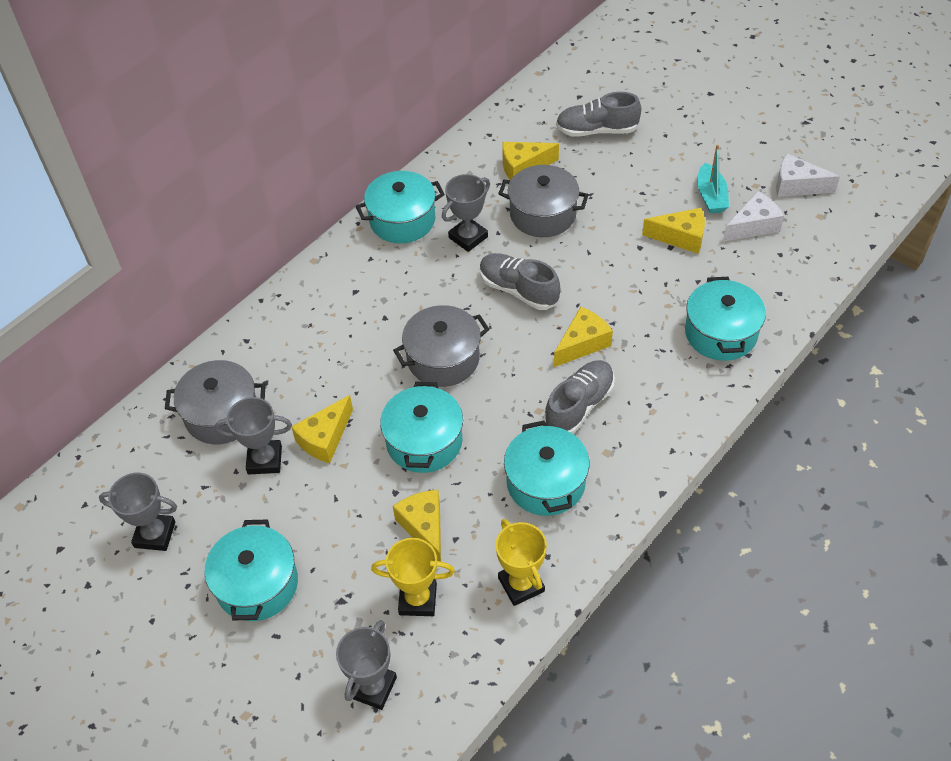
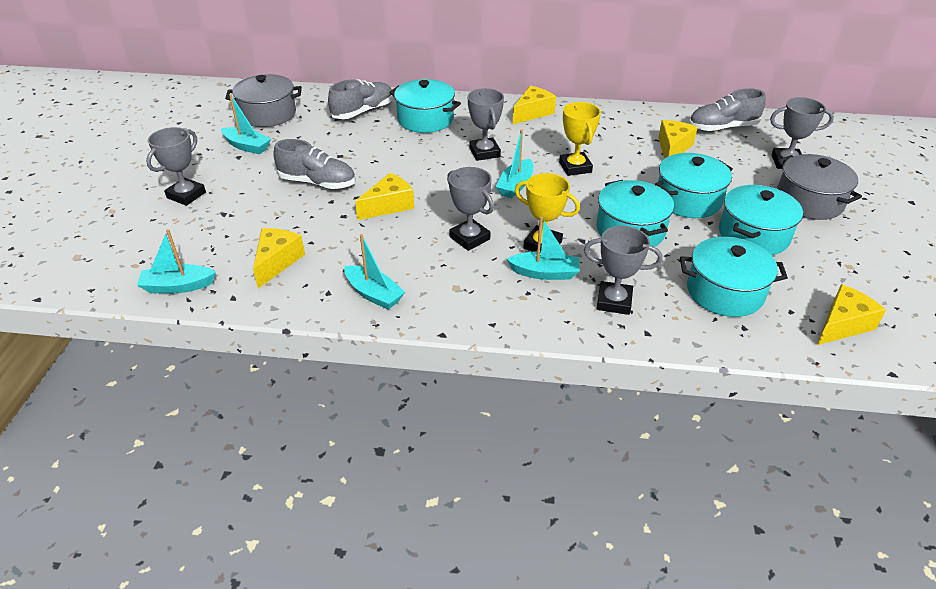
grey pot: 3 -> 2
grey trophy: 4 -> 5
turquoise boat: 1 -> 5
white cheese: 2 -> 0

